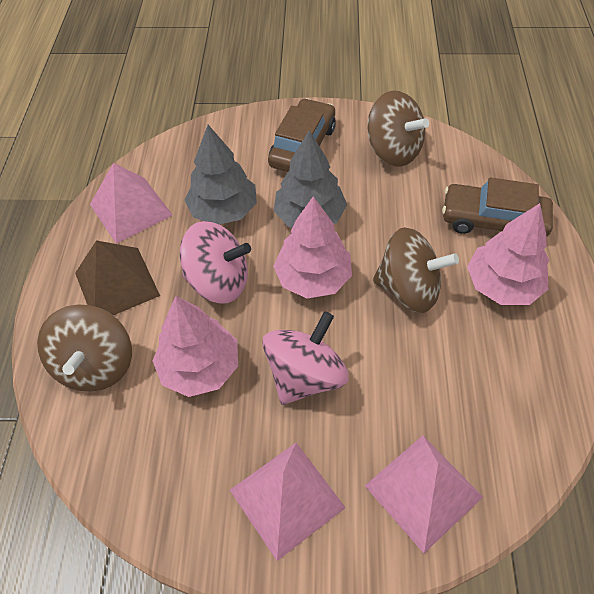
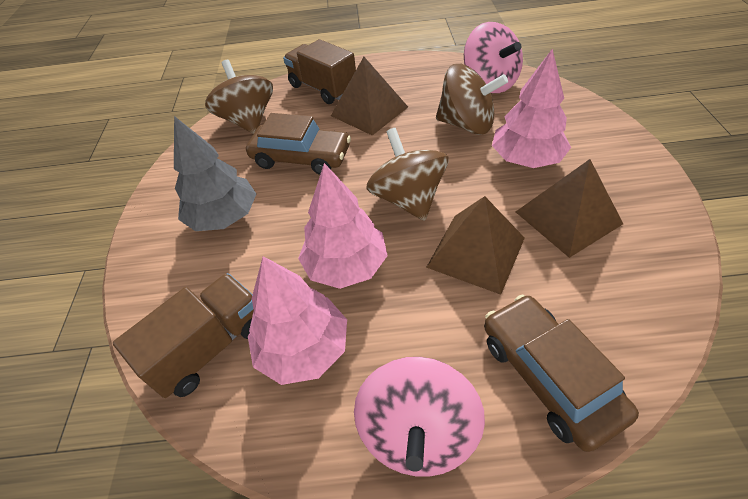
brown pyramid: 1 -> 3
brown truck: 0 -> 2
grey tree: 2 -> 1
pink pyramid: 3 -> 0

